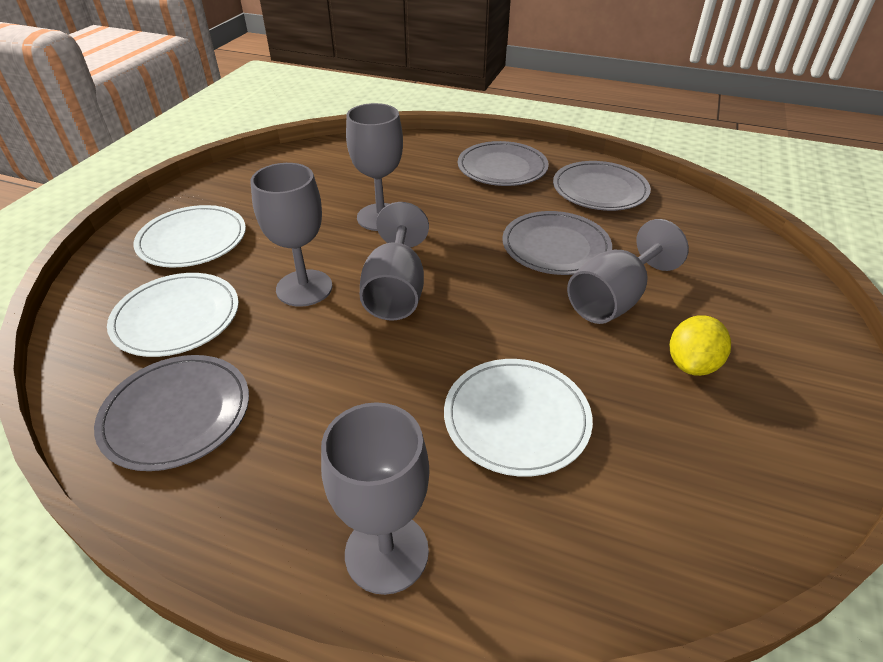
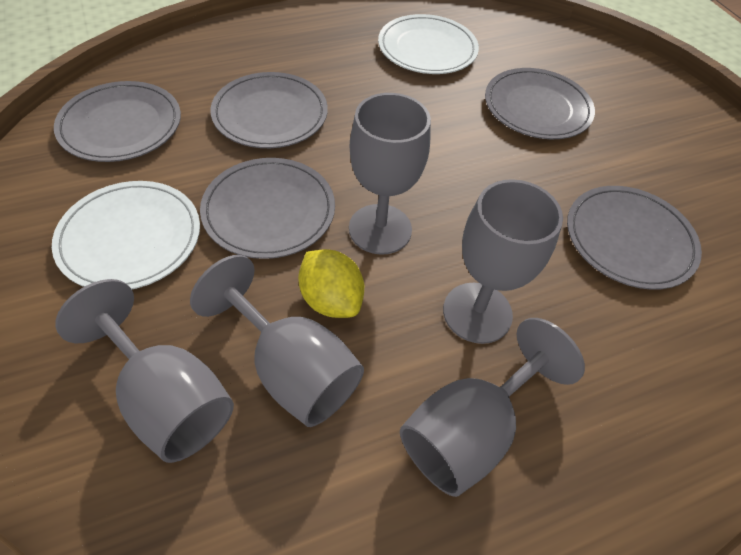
grey plate: 4 -> 5
white plate: 3 -> 2

